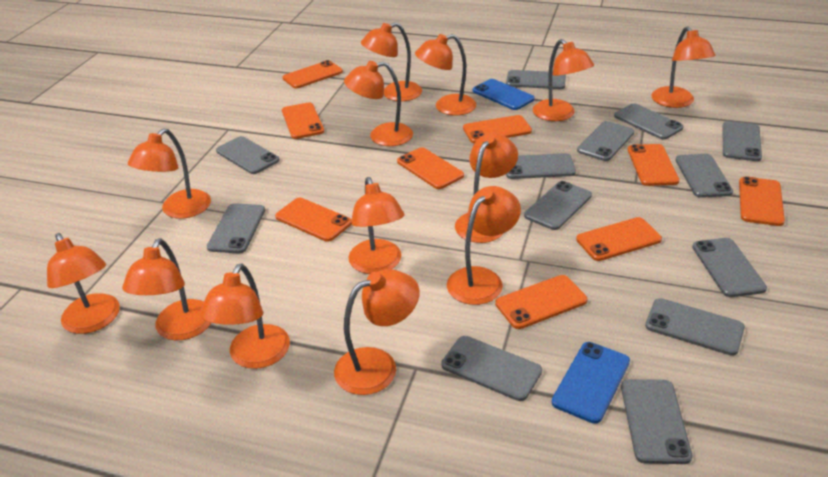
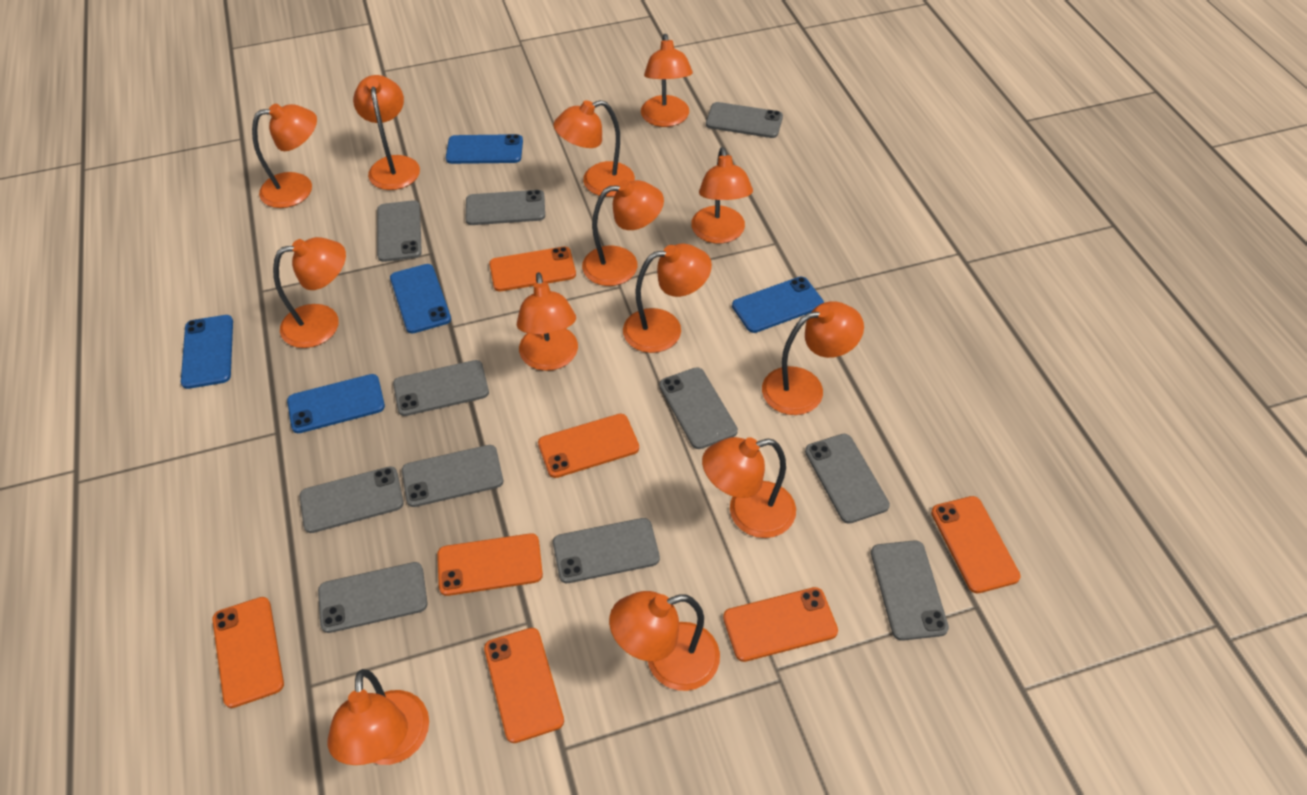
blue phone: 2 -> 5
grey phone: 13 -> 11
orange phone: 9 -> 7

